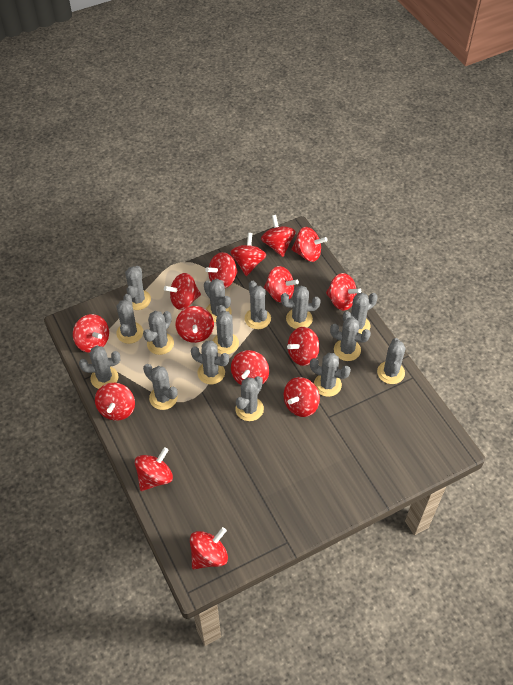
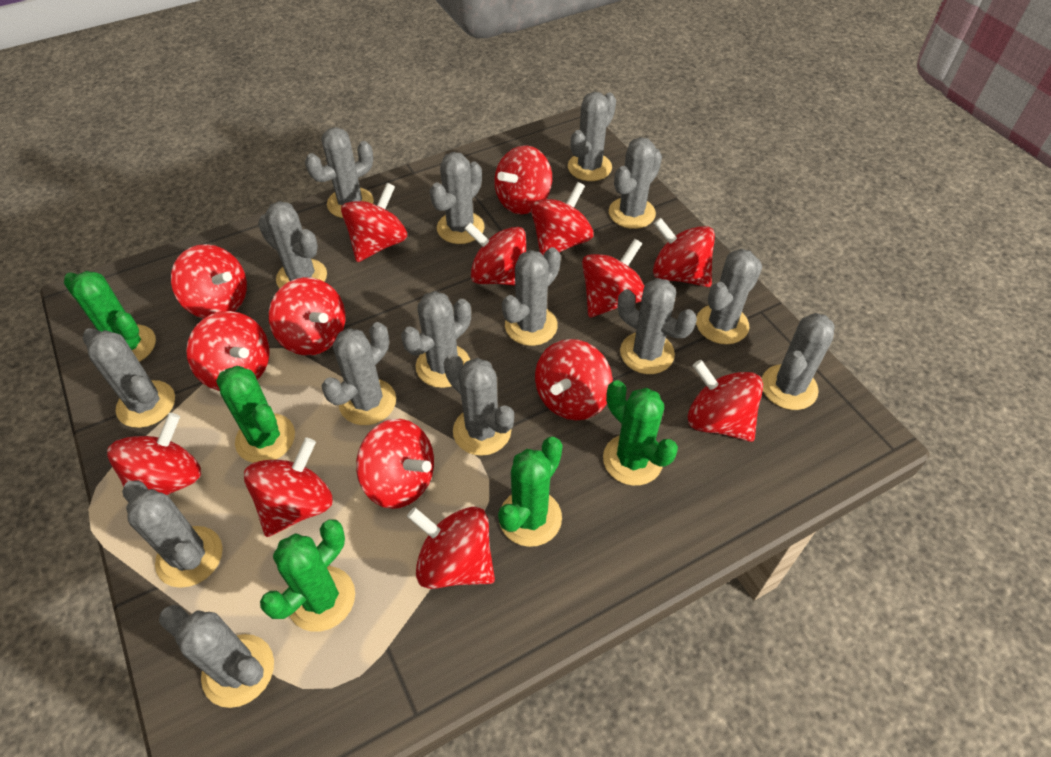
green cactus: 0 -> 5

